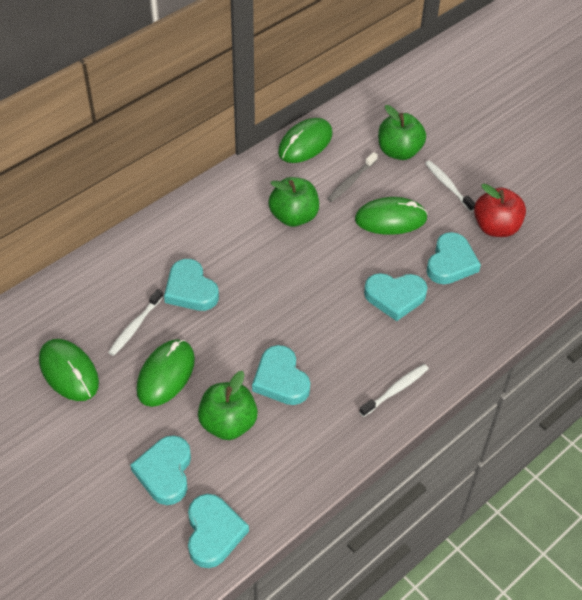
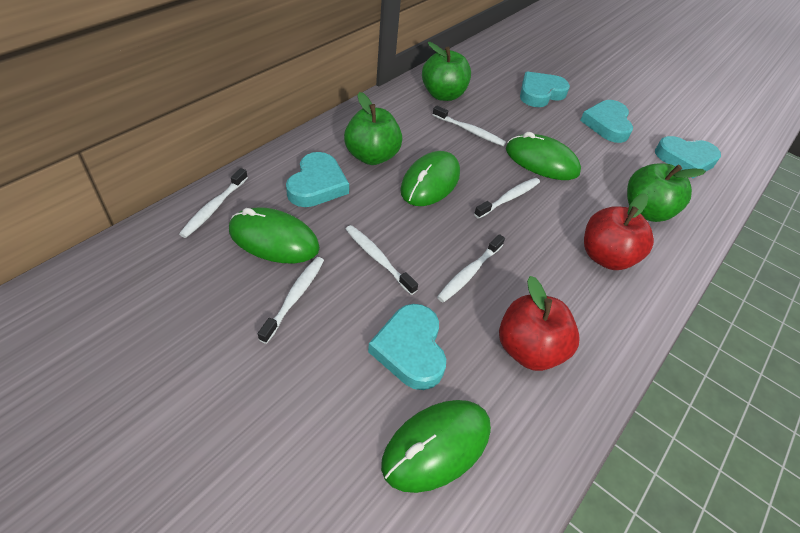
grey toothbrush: 1 -> 0
red apple: 1 -> 2
turquoise heart: 6 -> 5
white toothbrush: 3 -> 6

